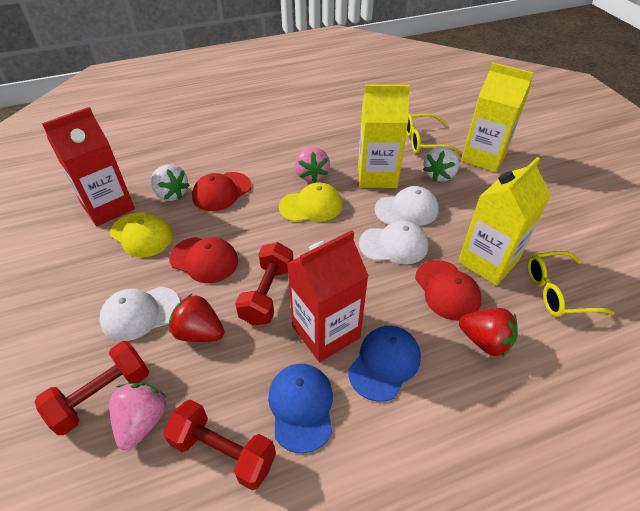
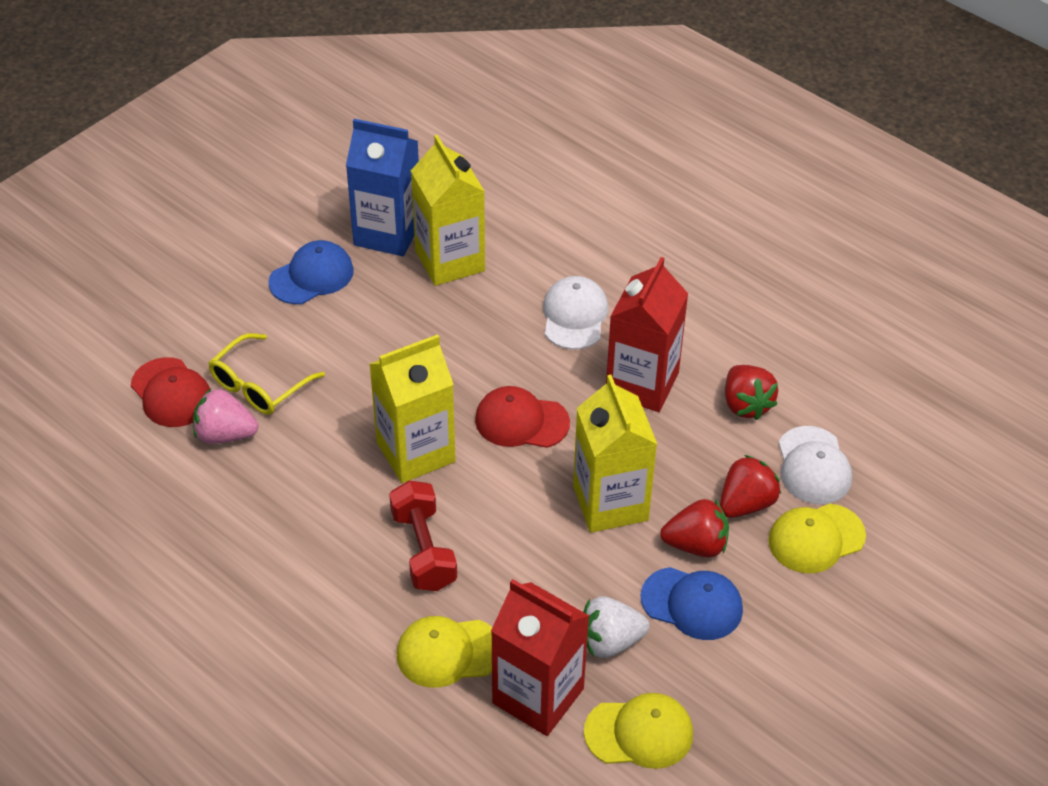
blue carton: 0 -> 1
pink strawberry: 2 -> 1
red cap: 3 -> 2
red dumbbell: 3 -> 1
red strawberry: 2 -> 3
white cap: 3 -> 2
white strawberry: 2 -> 1
yellow cap: 2 -> 3
yellow glasses: 2 -> 1

